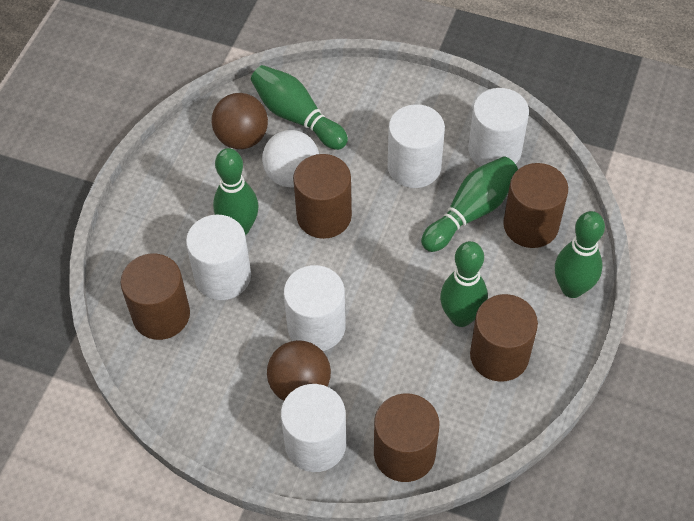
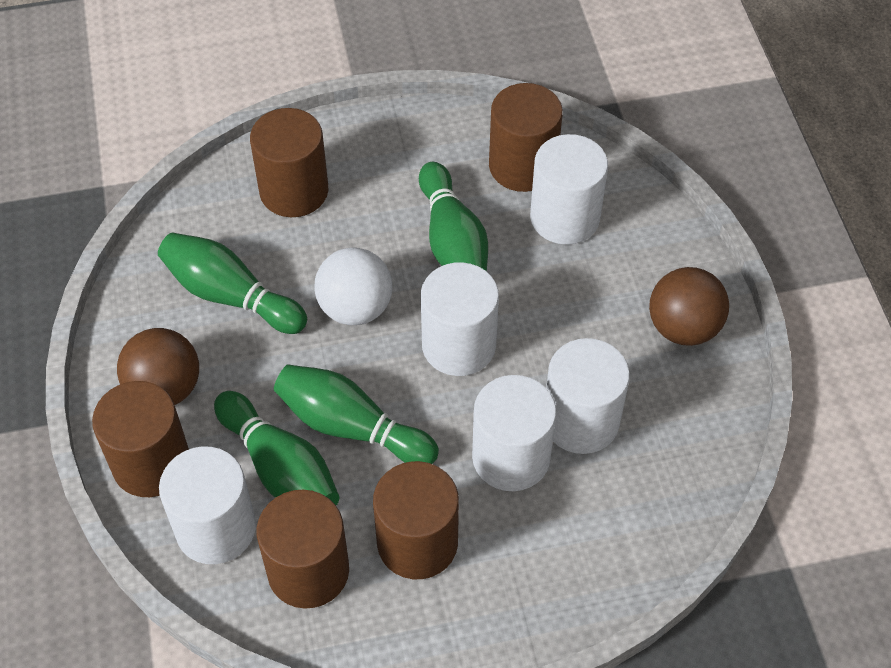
green bowling pin: 5 -> 4

